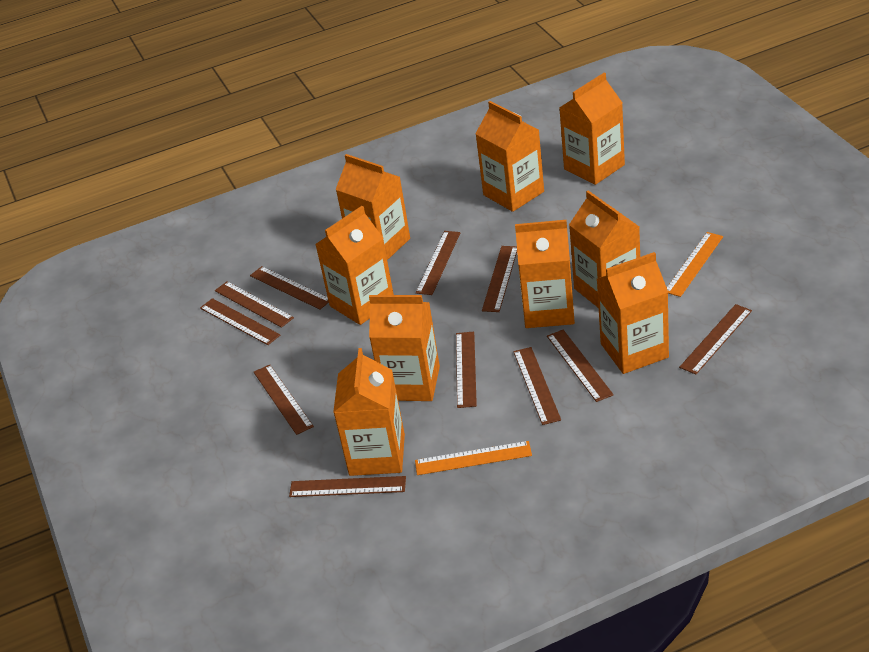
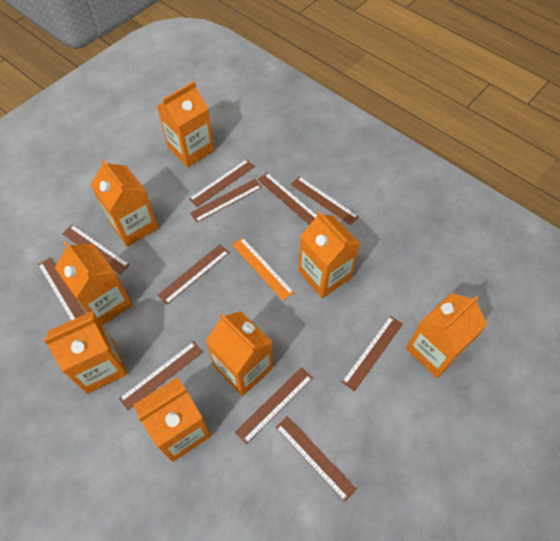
orange carton: 9 -> 8
orange ruler: 2 -> 1

